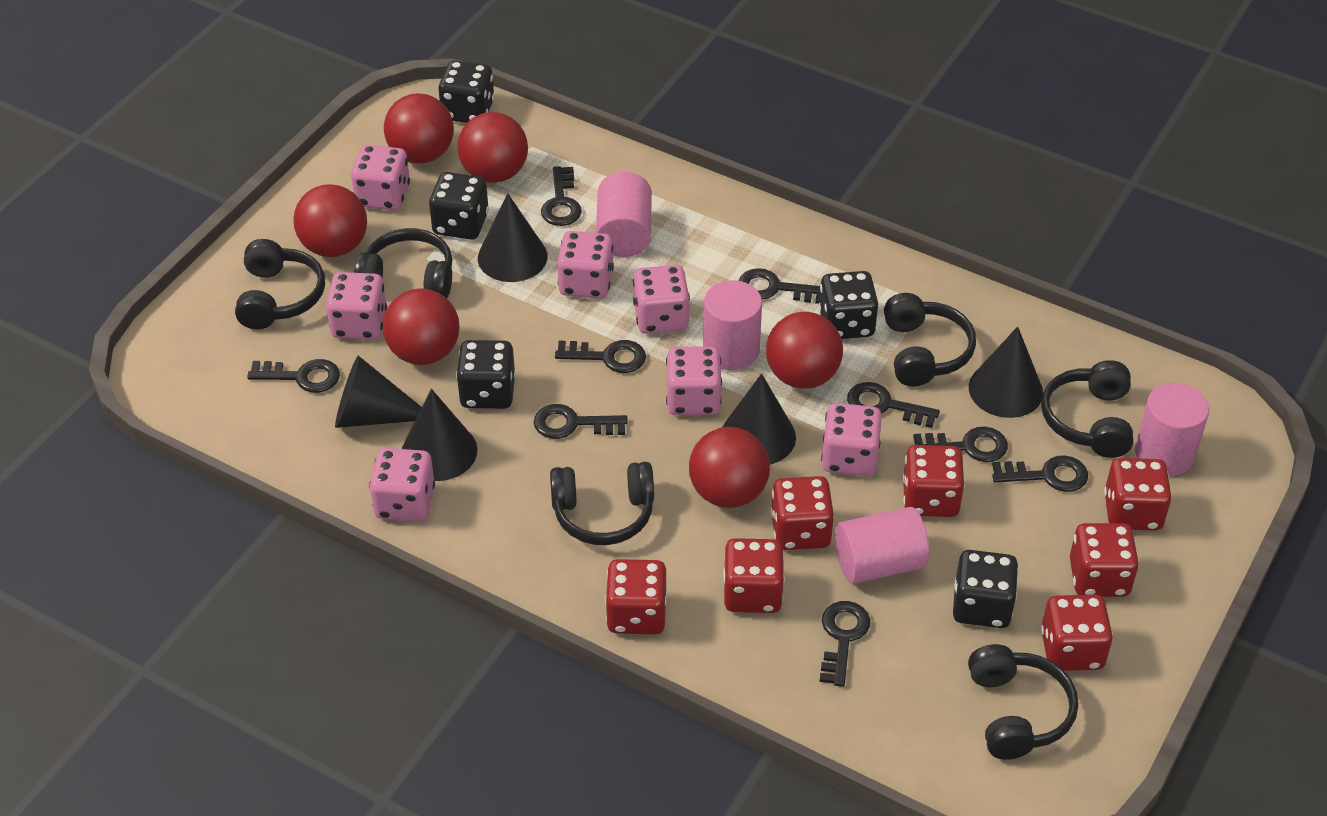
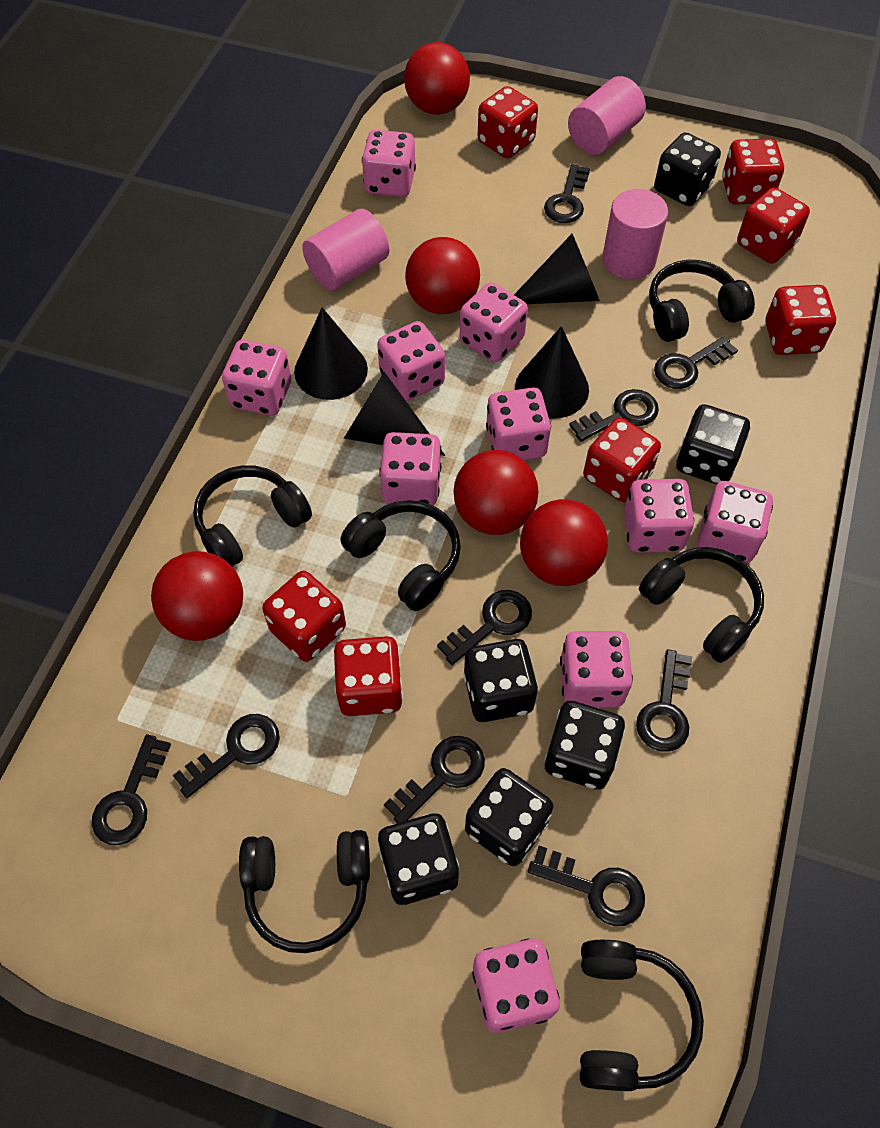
black cone: 5 -> 4
black dice: 5 -> 6
pink cylinder: 4 -> 3
pink dice: 7 -> 10
red ball: 6 -> 5

